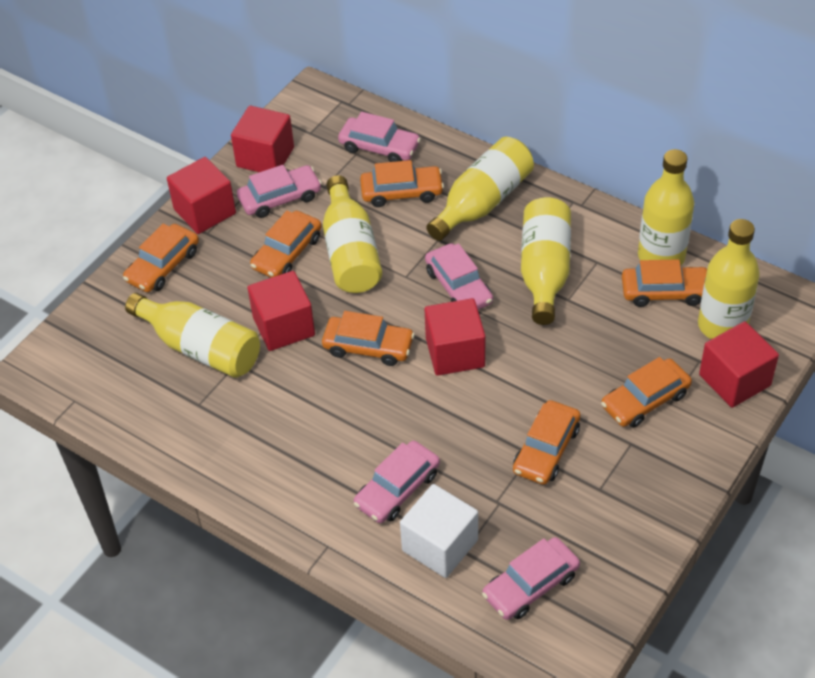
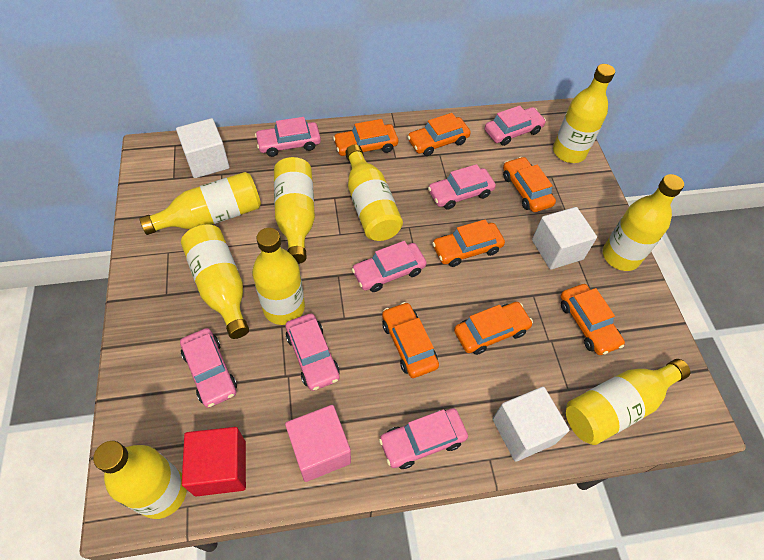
pink car: 5 -> 7
pink cube: 0 -> 1
red cube: 5 -> 1
white cube: 1 -> 3
yellow bottle: 6 -> 9

